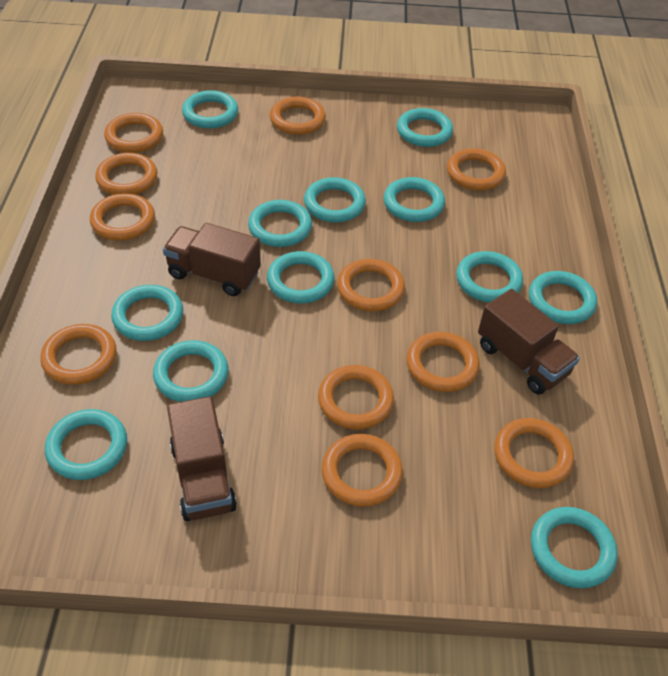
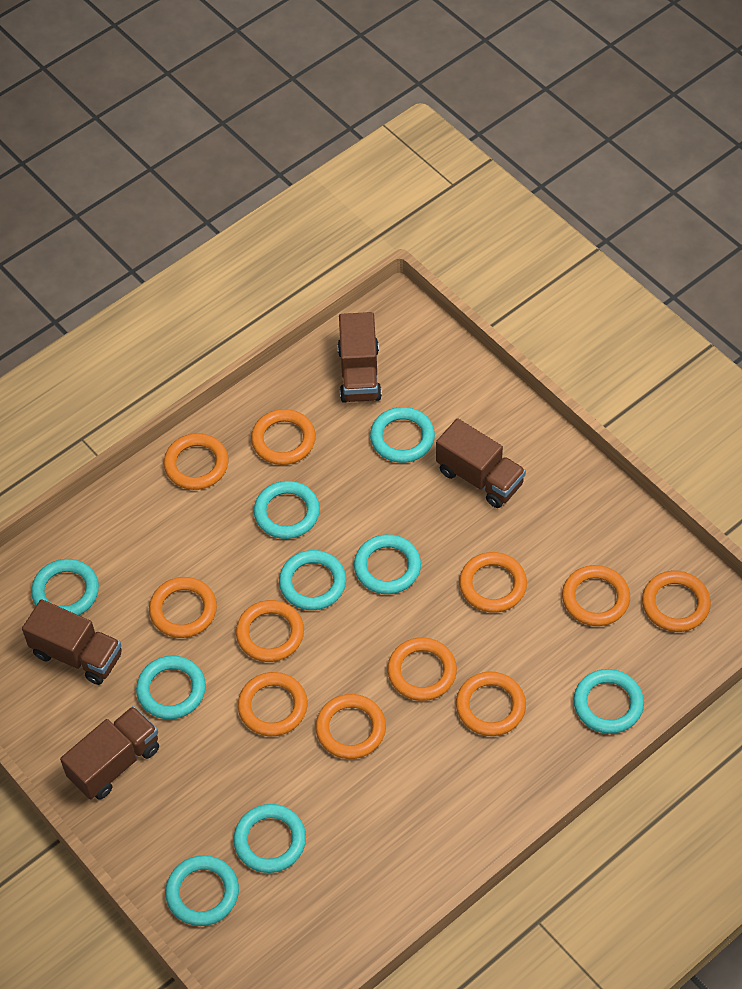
brown truck: 3 -> 4
turquoise ring: 12 -> 9

